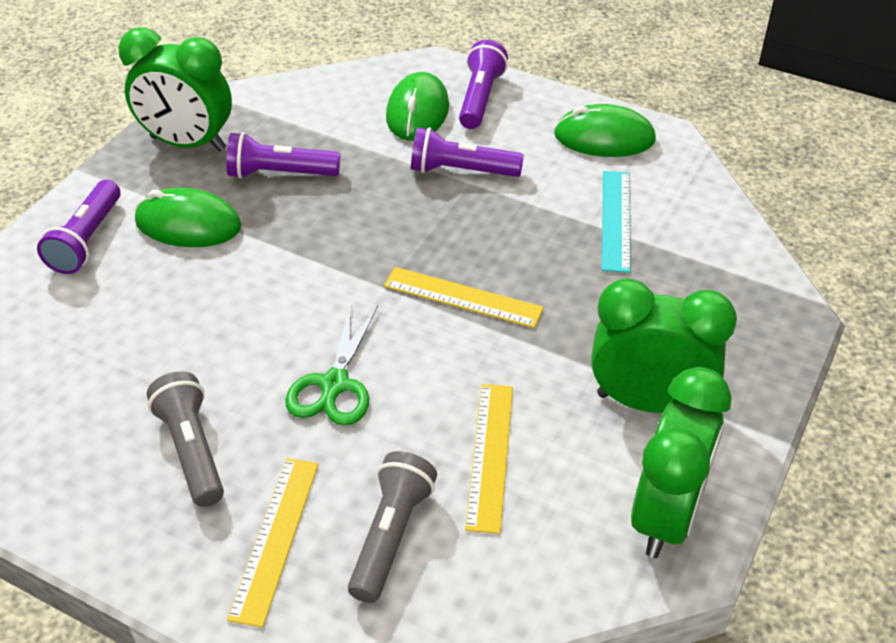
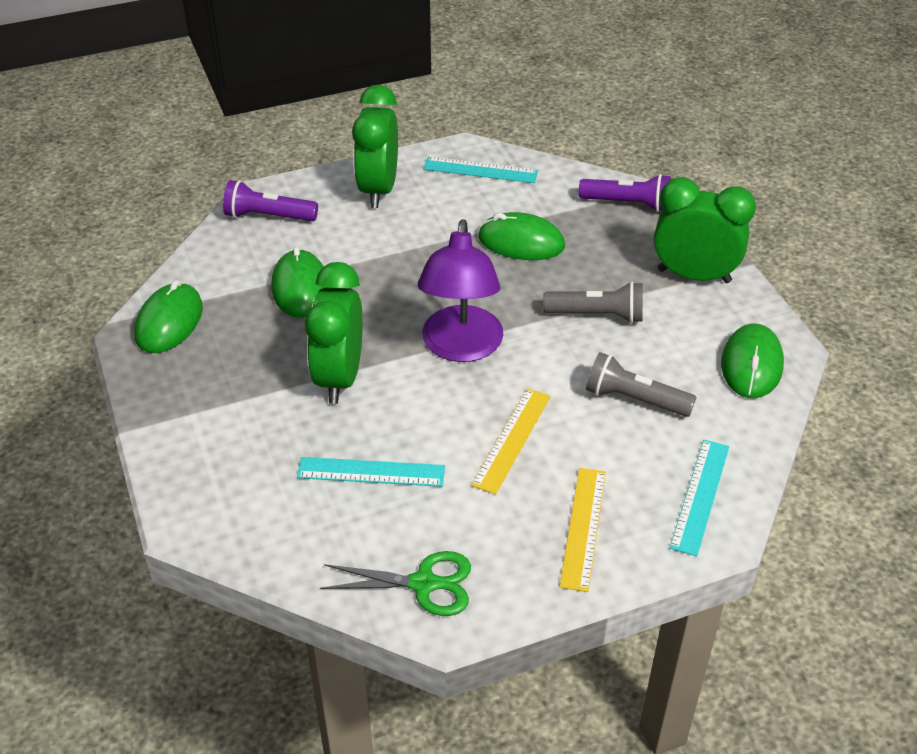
green mouse: 3 -> 4
purple flashlight: 4 -> 2
purple lamp: 0 -> 1
turquoise ruler: 1 -> 3
yellow ruler: 3 -> 2

